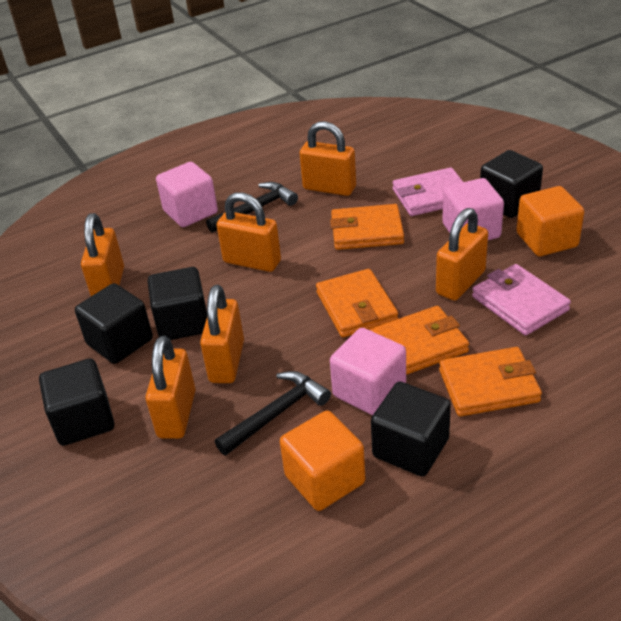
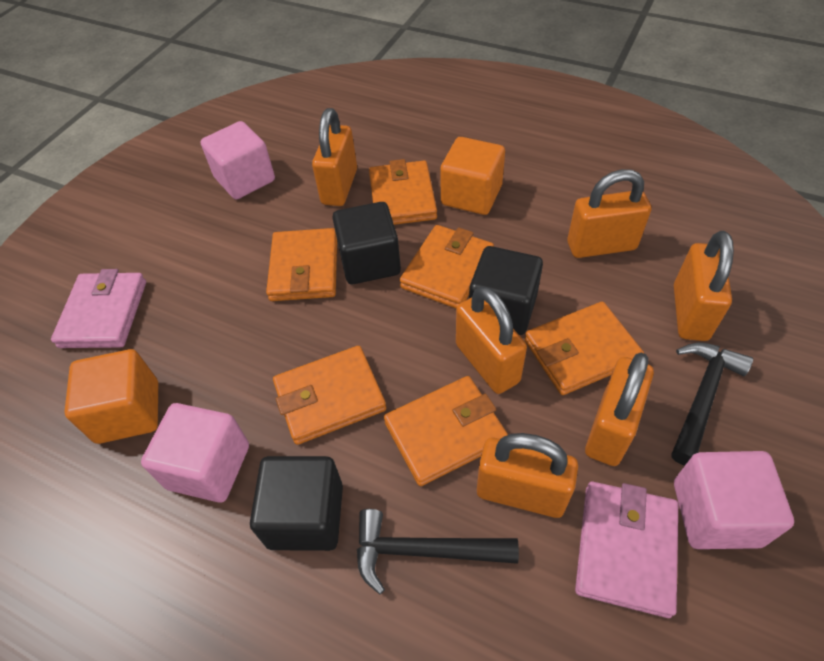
black cube: 5 -> 3
orange wallet: 4 -> 6

